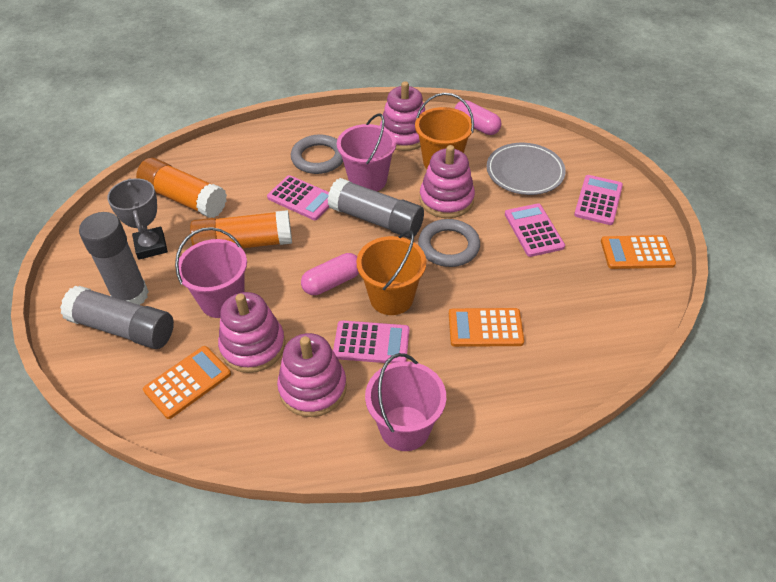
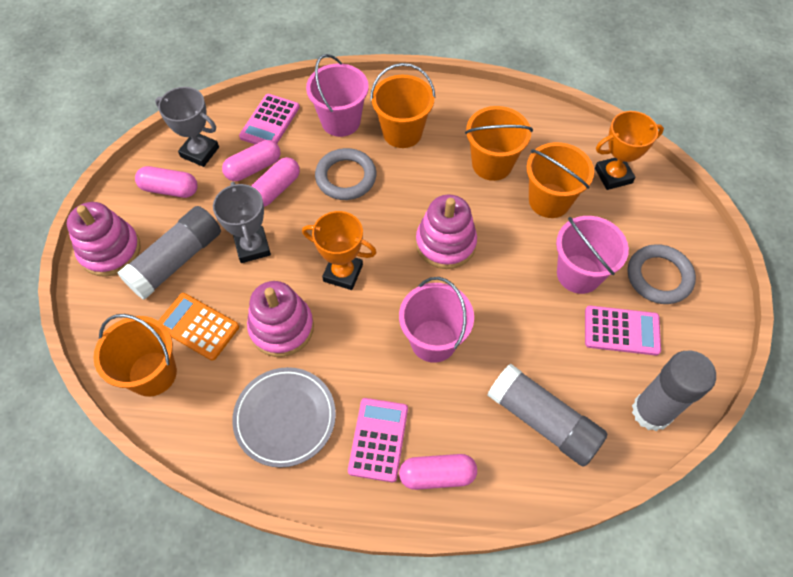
grey trophy: 1 -> 2
orange bucket: 2 -> 4
orange calculator: 3 -> 1
orange glue stick: 2 -> 0
orange trophy: 0 -> 2
pink calculator: 4 -> 3
pink capsule: 2 -> 4
pink stacking toy: 4 -> 3

